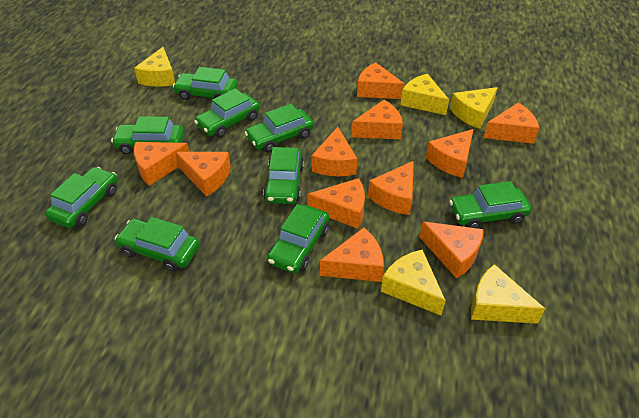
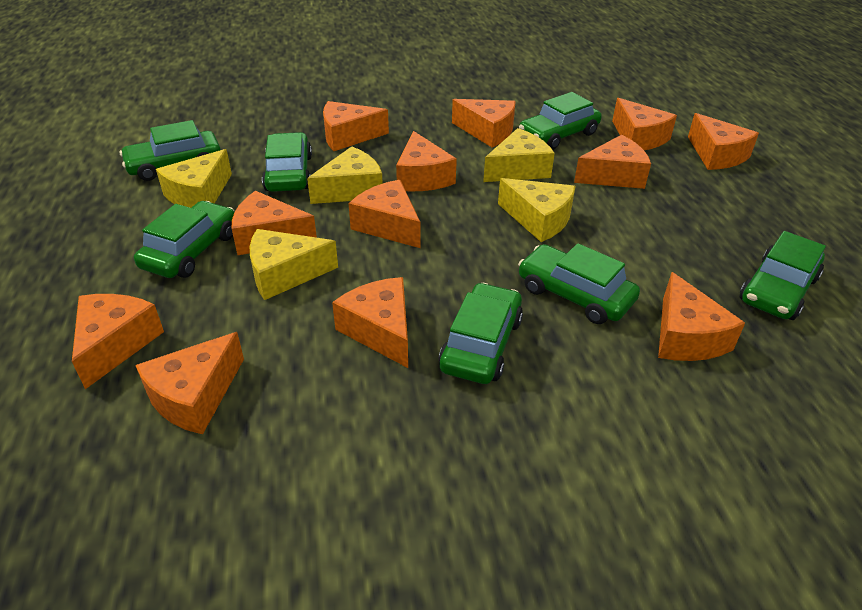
green car: 9 -> 7
orange cheese: 11 -> 12

